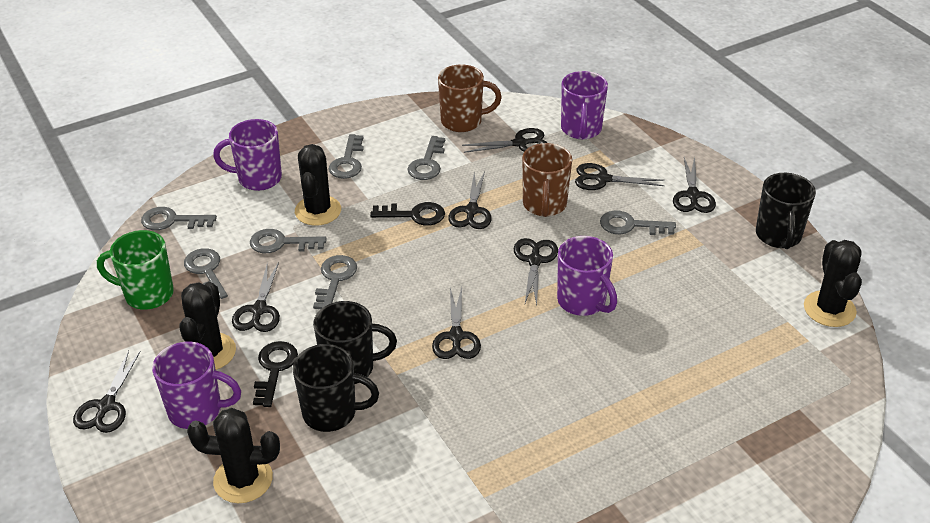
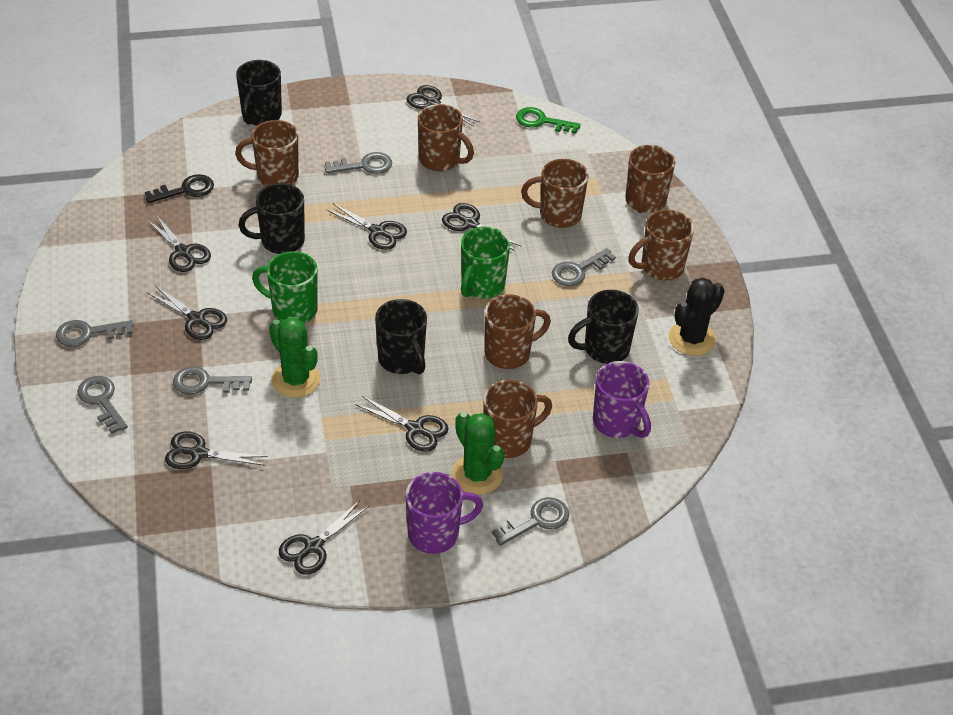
black cactus: 4 -> 1
black key: 2 -> 1
black mug: 3 -> 4
brown mug: 2 -> 7
green cactus: 0 -> 2
green key: 0 -> 1
green mug: 1 -> 2
grey key: 7 -> 6
purple mug: 4 -> 2

